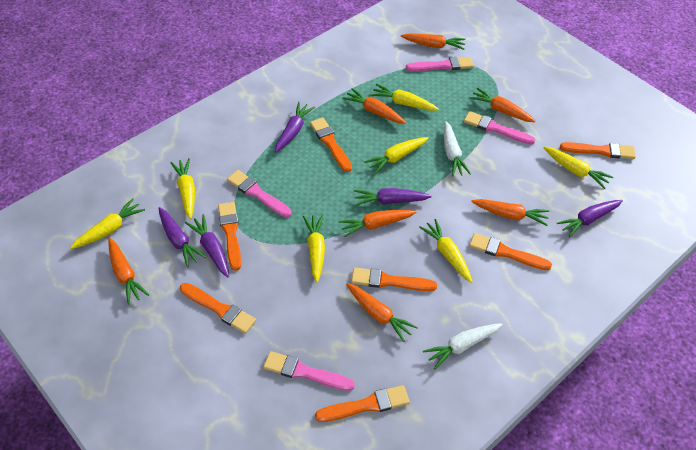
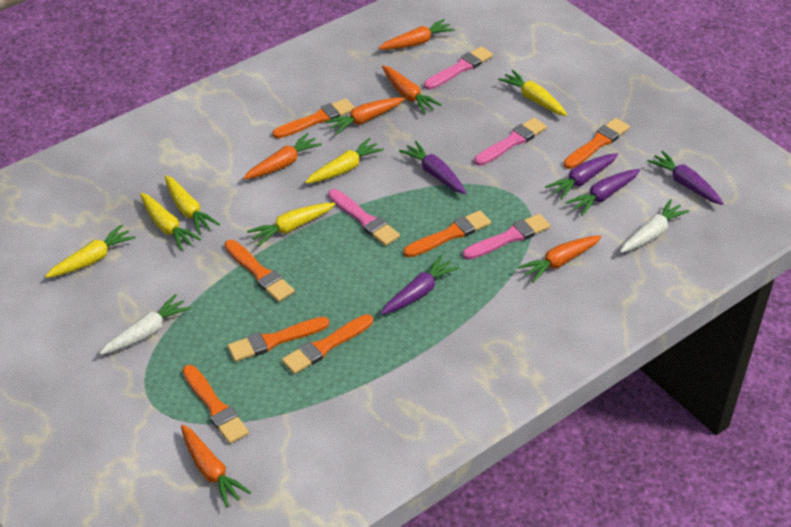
orange carrot: 7 -> 6
yellow carrot: 7 -> 6

